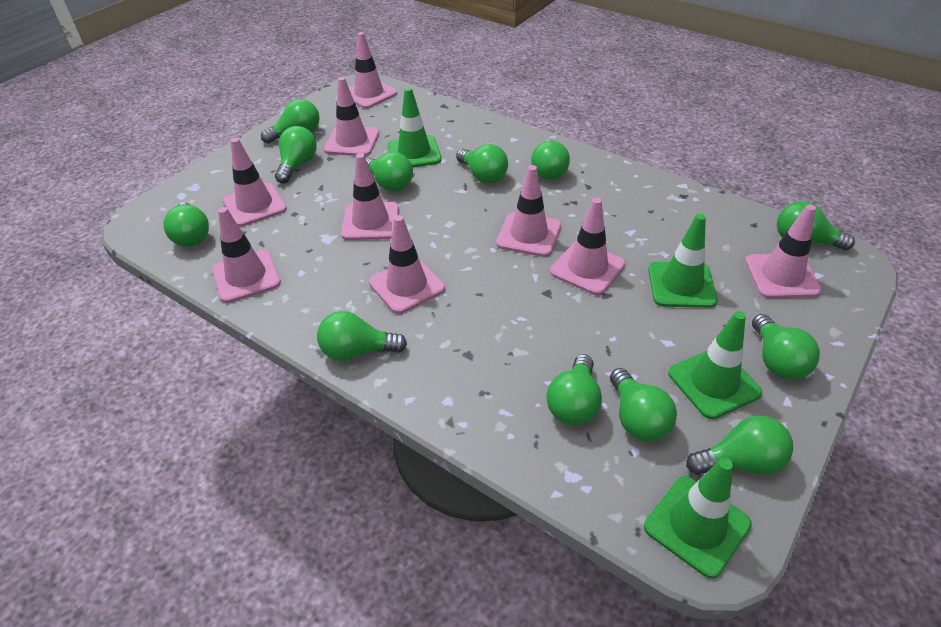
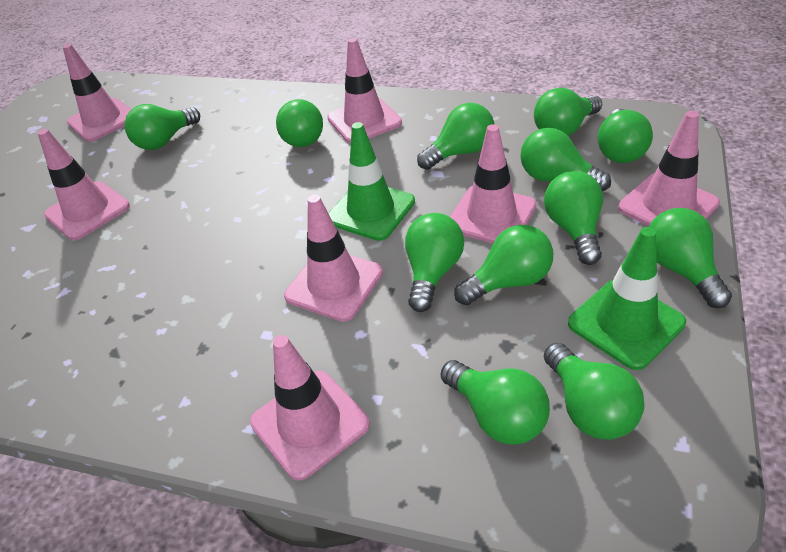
green traffic cone: 4 -> 2
pink traffic cone: 9 -> 7

